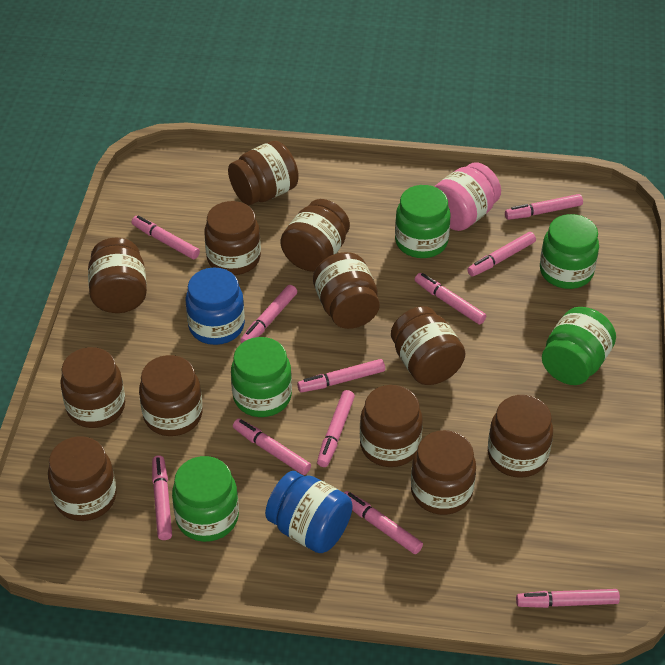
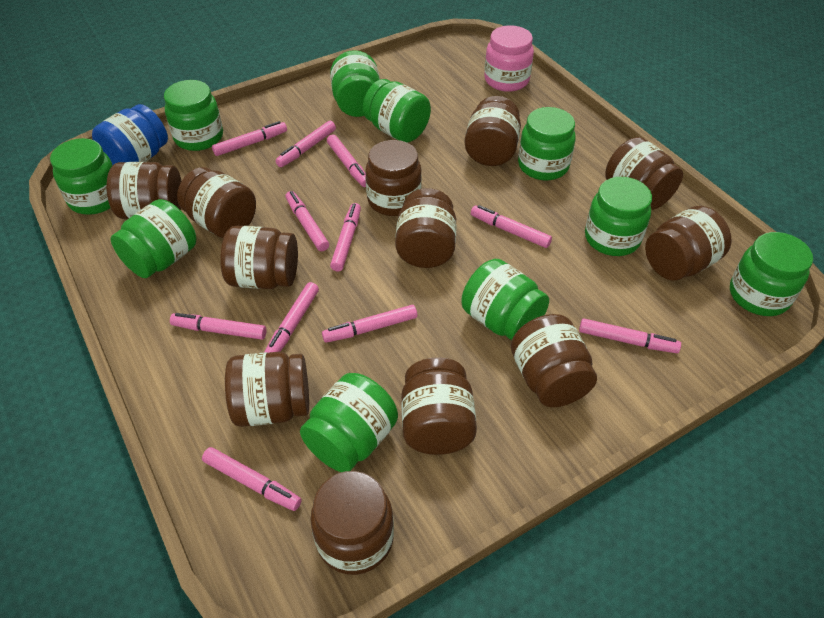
blue jar: 2 -> 1
green jar: 5 -> 10

